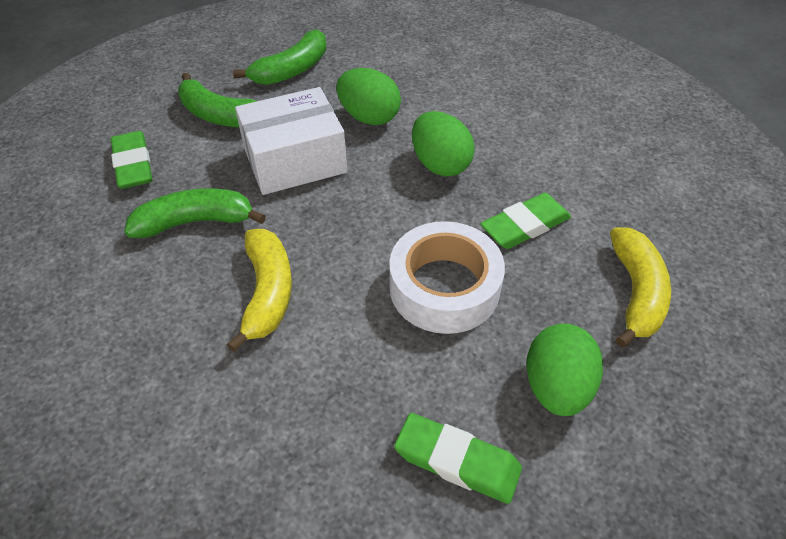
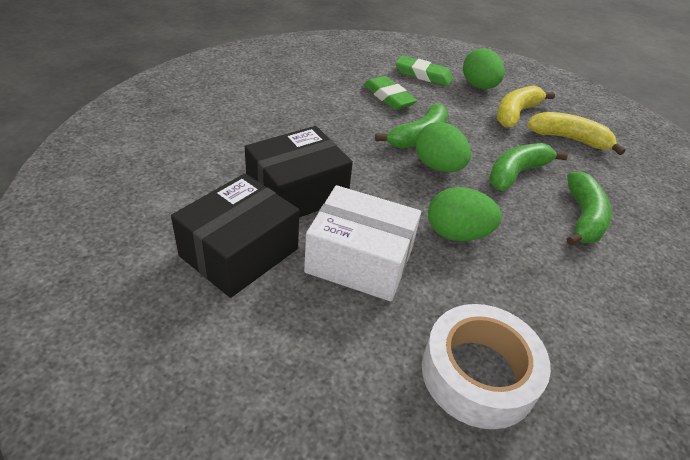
black box: 0 -> 2
green eraser: 3 -> 2

